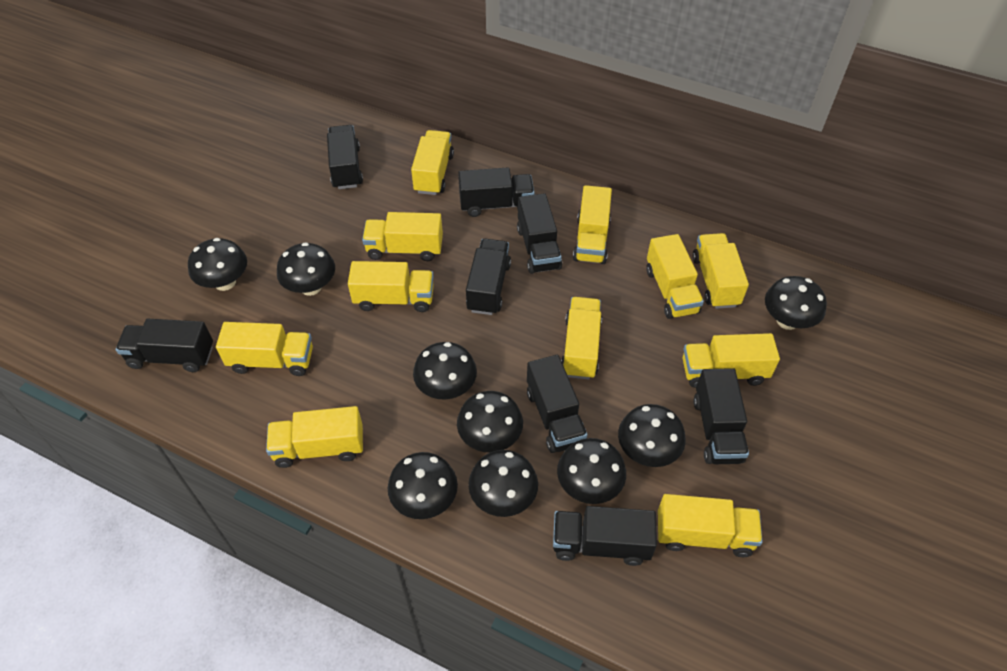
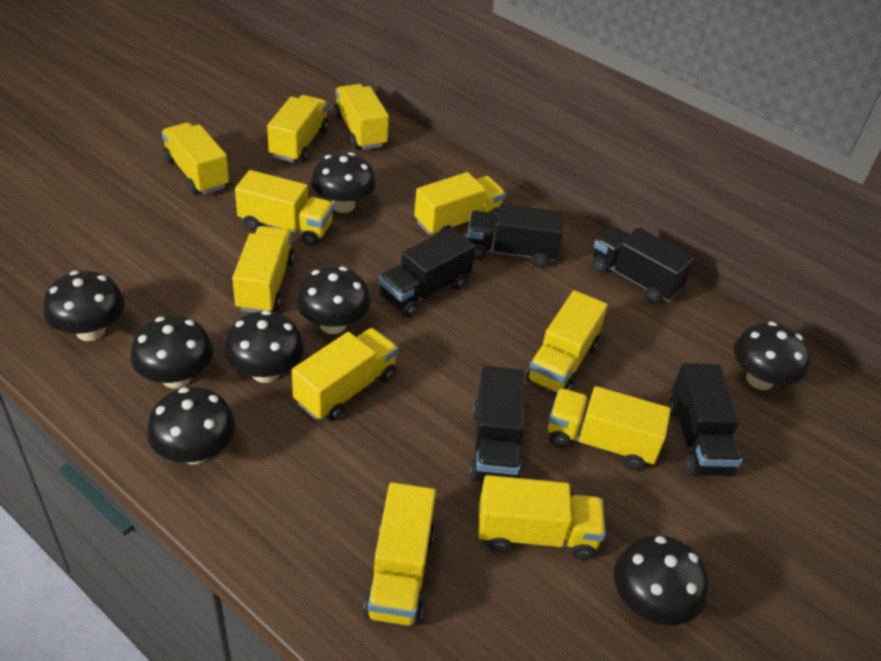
black mushroom: 9 -> 8
black truck: 8 -> 5

